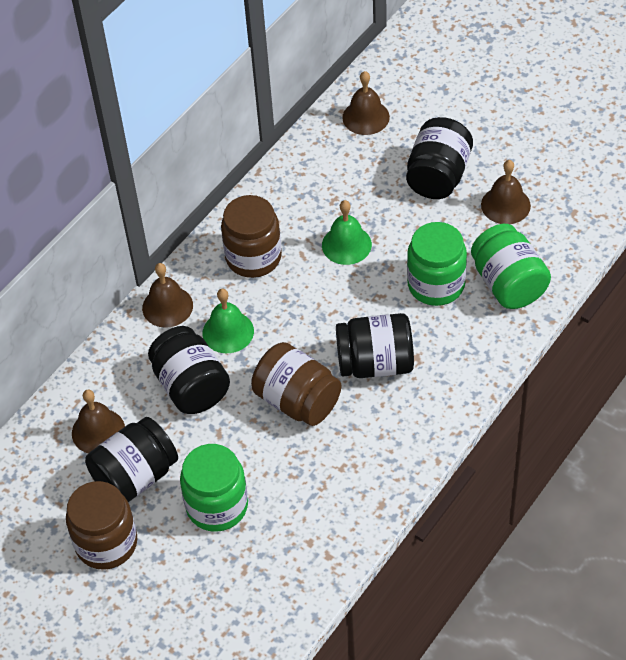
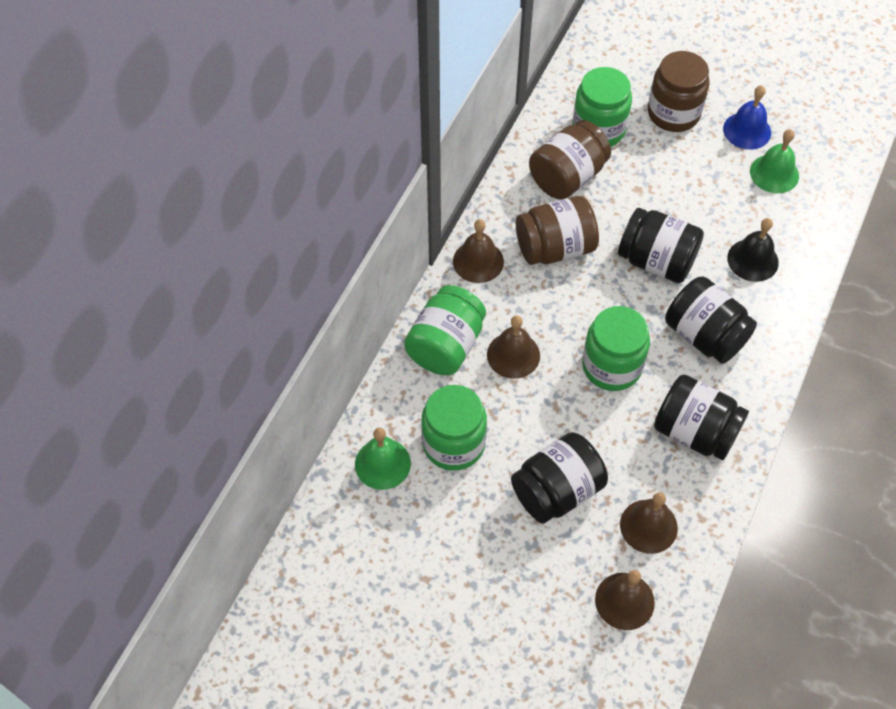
black bell: 0 -> 1
blue bell: 0 -> 1
green jar: 3 -> 4

